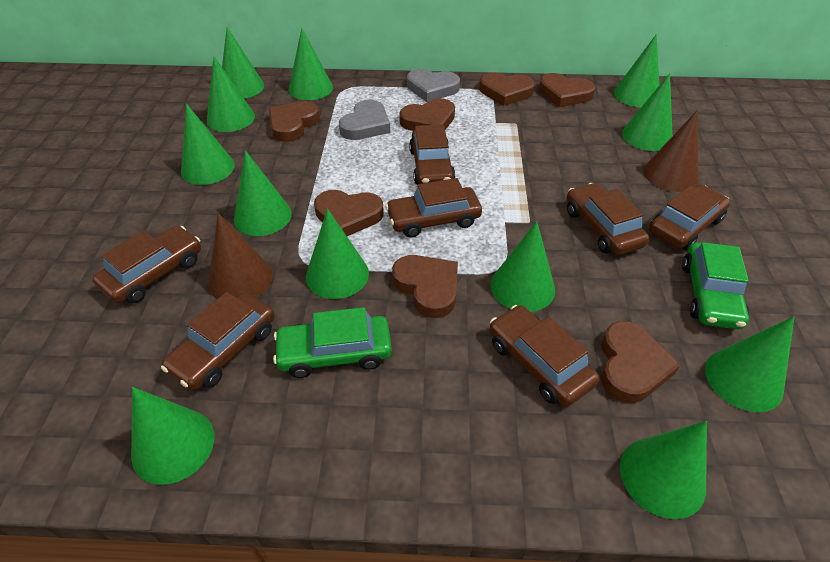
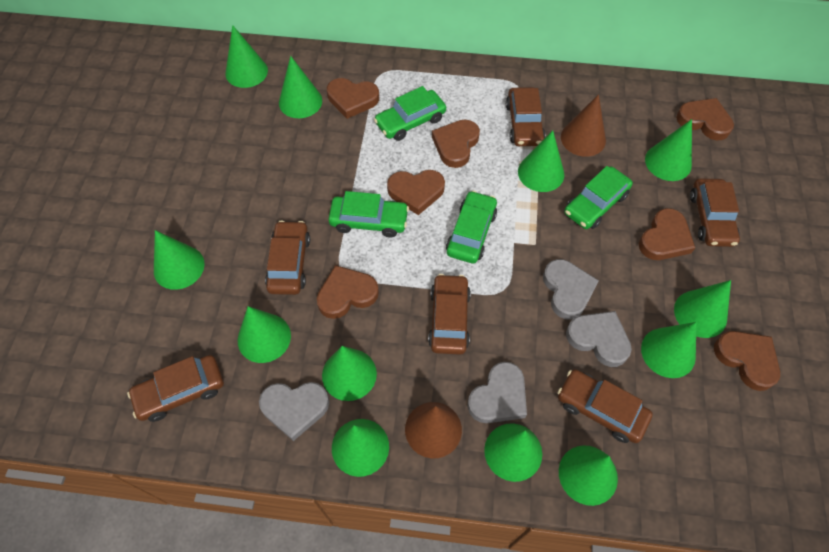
brown car: 7 -> 6
green car: 2 -> 4
grey heart: 2 -> 4

